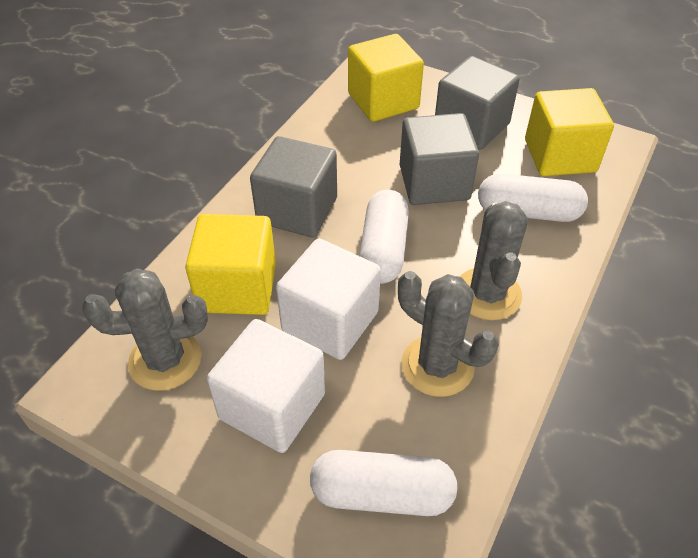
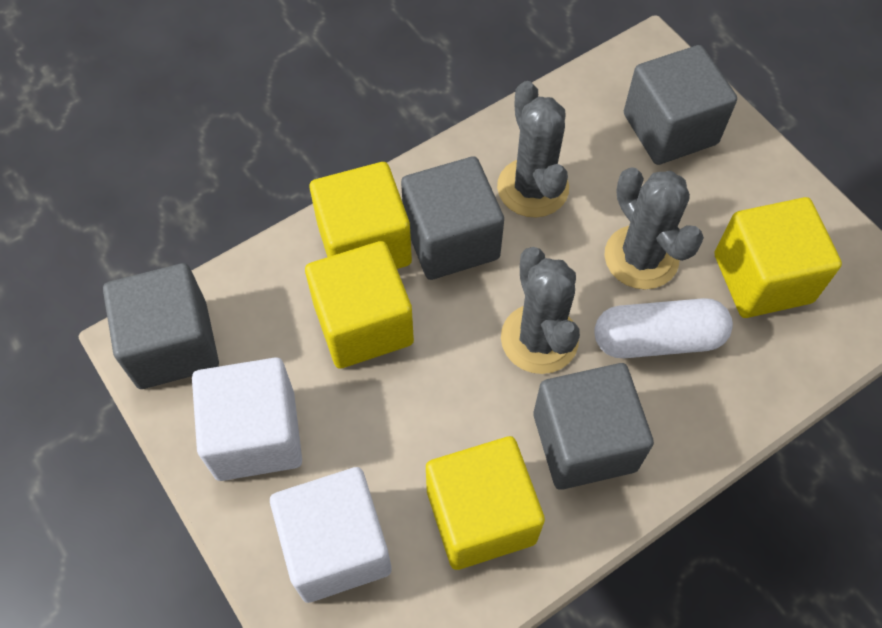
grey cube: 3 -> 4
white capsule: 3 -> 1
yellow cube: 3 -> 4

